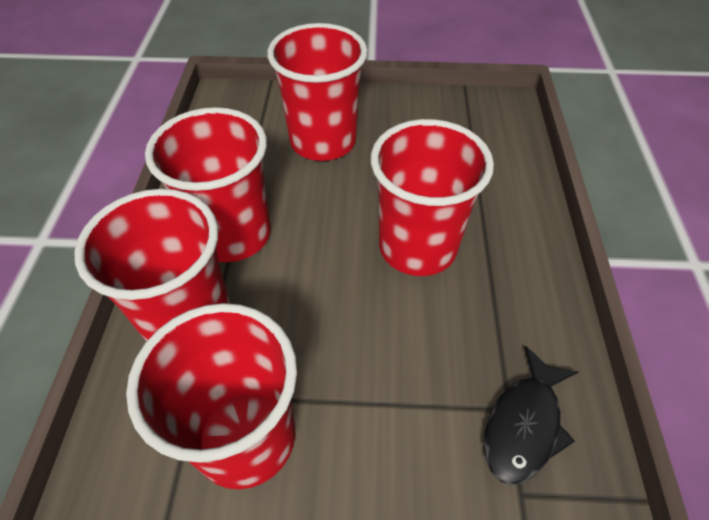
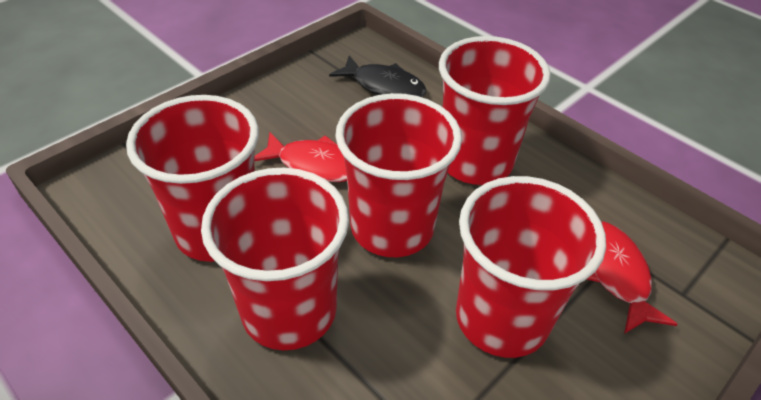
red fish: 0 -> 2

